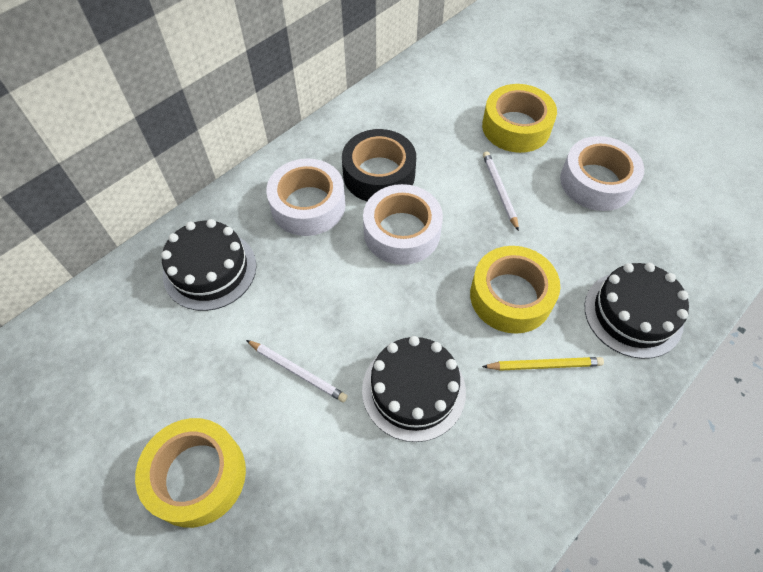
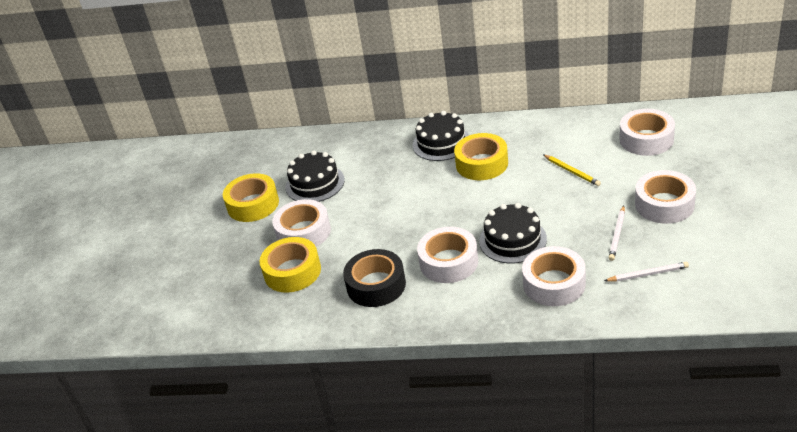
white tape: 3 -> 5

